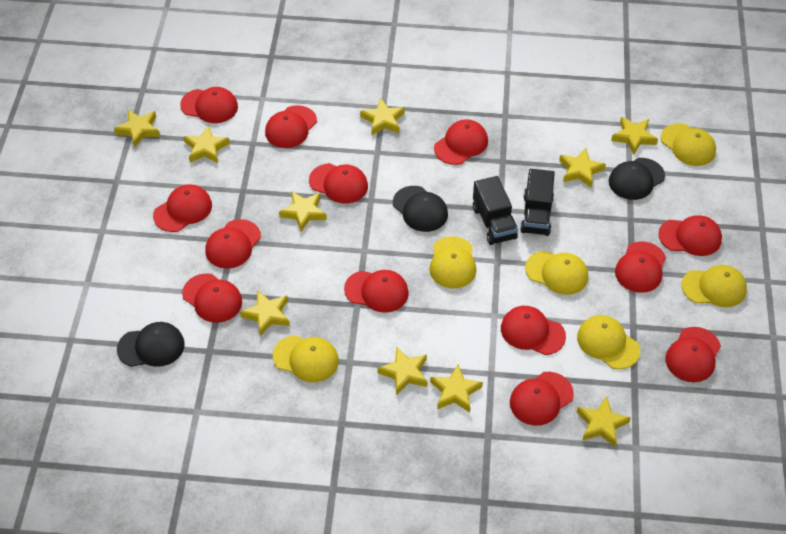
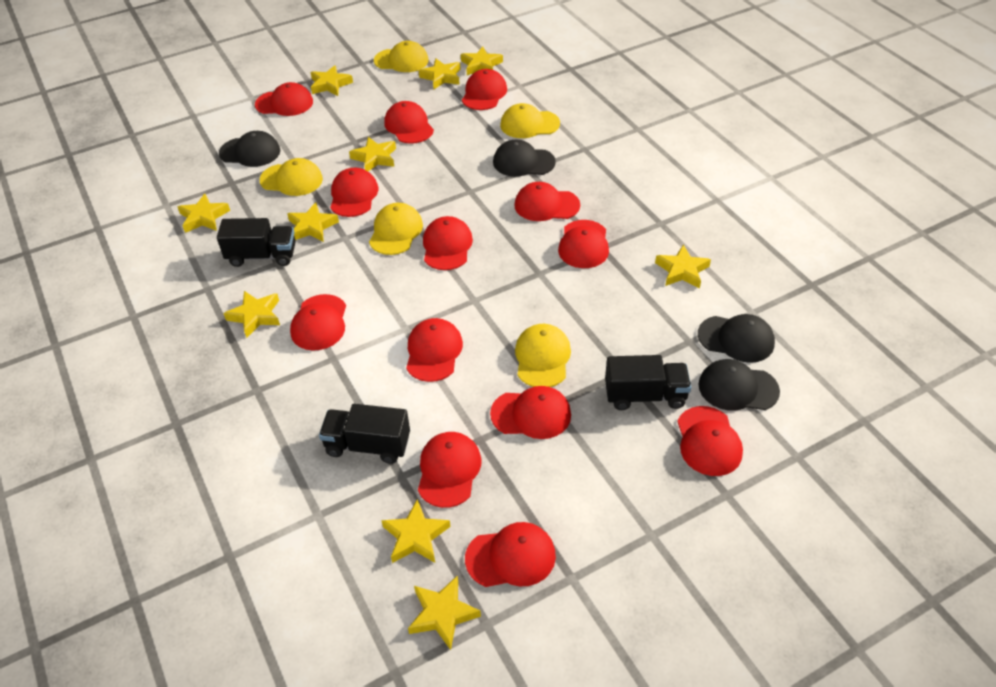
black cap: 3 -> 4
black truck: 2 -> 3
yellow cap: 6 -> 5

